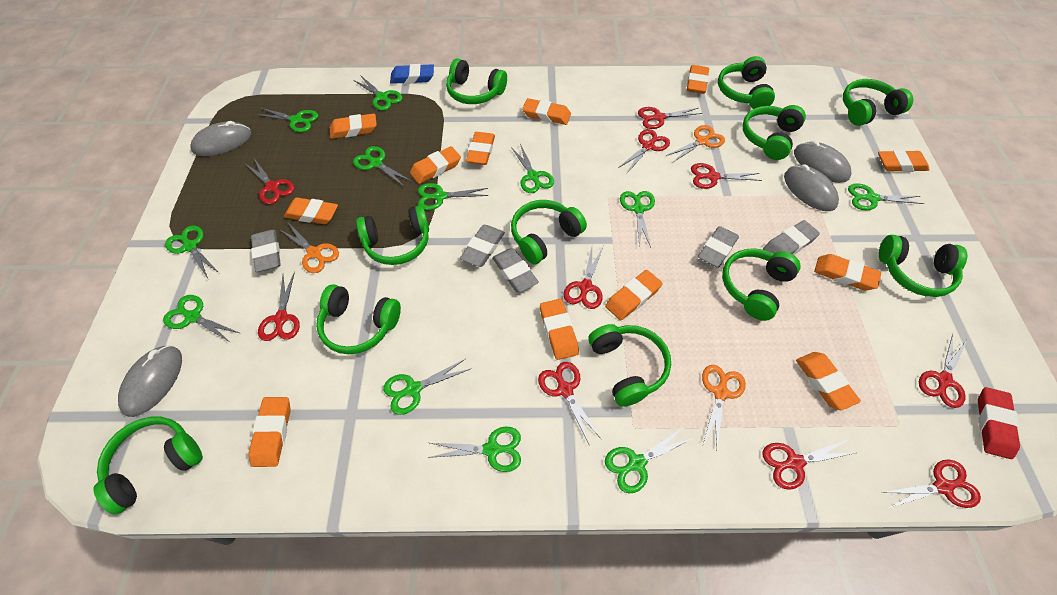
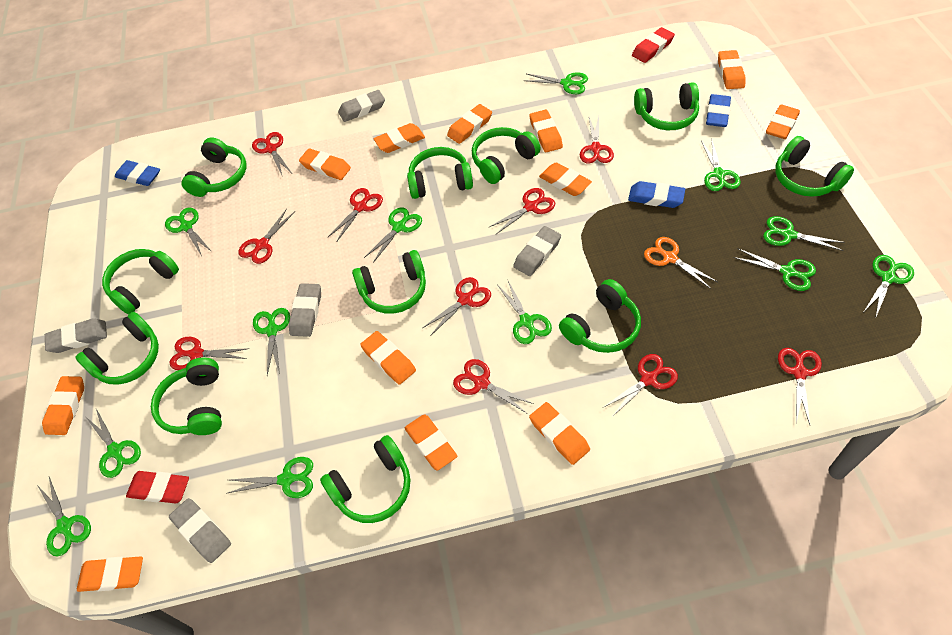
blue eraser: 1 -> 3
grey mouse: 4 -> 0
orange scissors: 3 -> 1
red eraser: 1 -> 2

